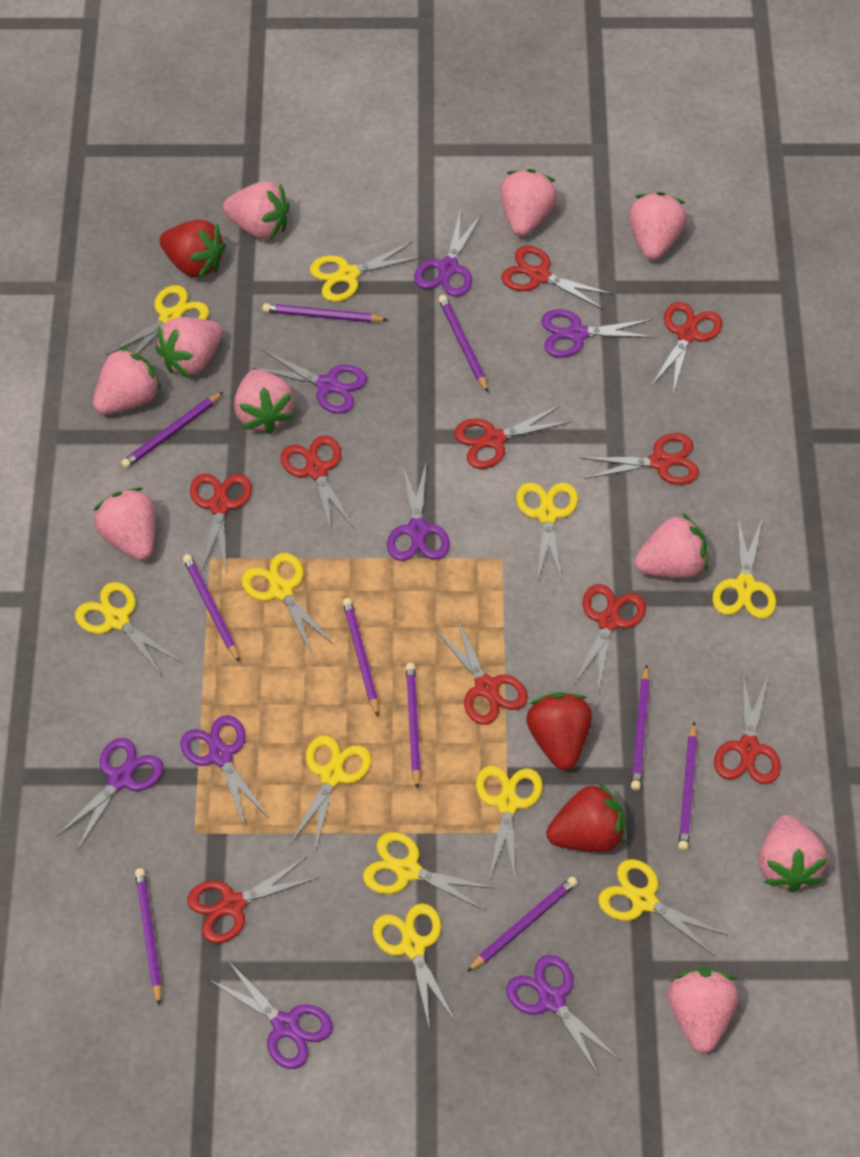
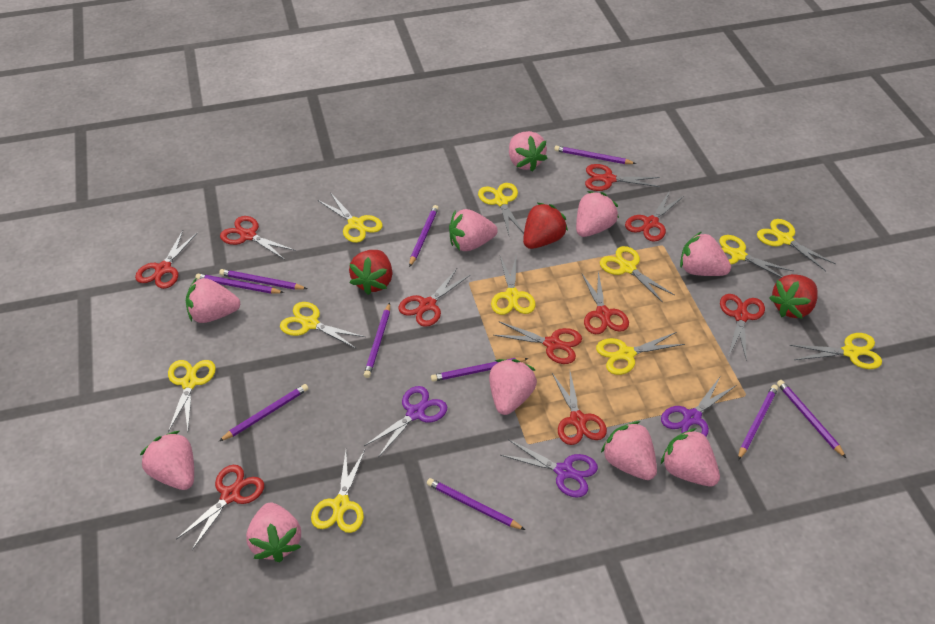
purple scissors: 8 -> 3

